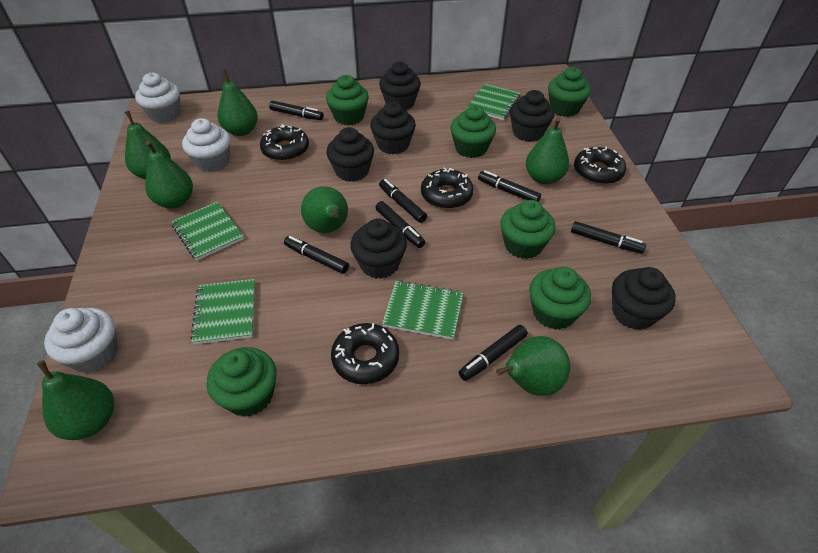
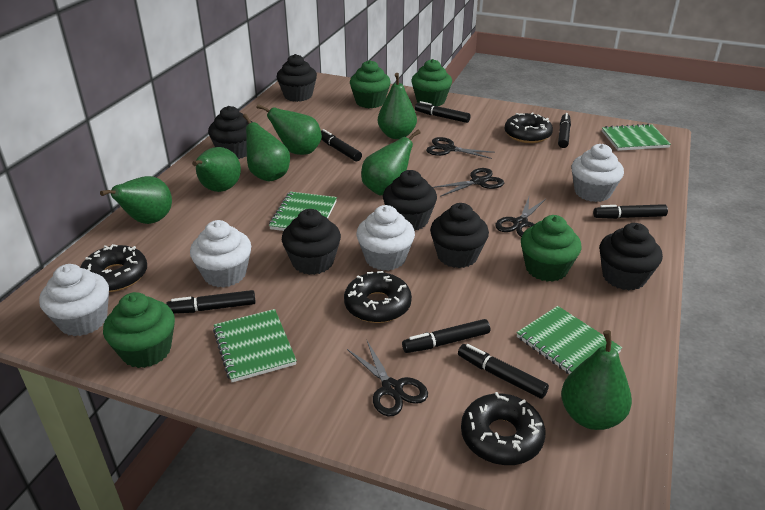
black scissors: 0 -> 4
green cupcake: 6 -> 4
white cupcake: 3 -> 4

